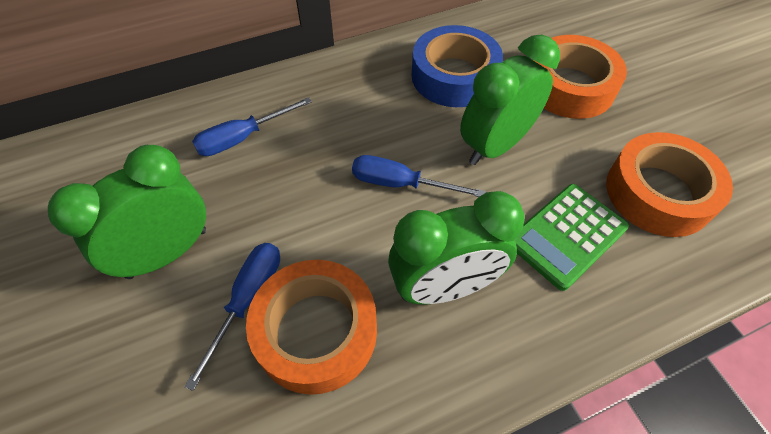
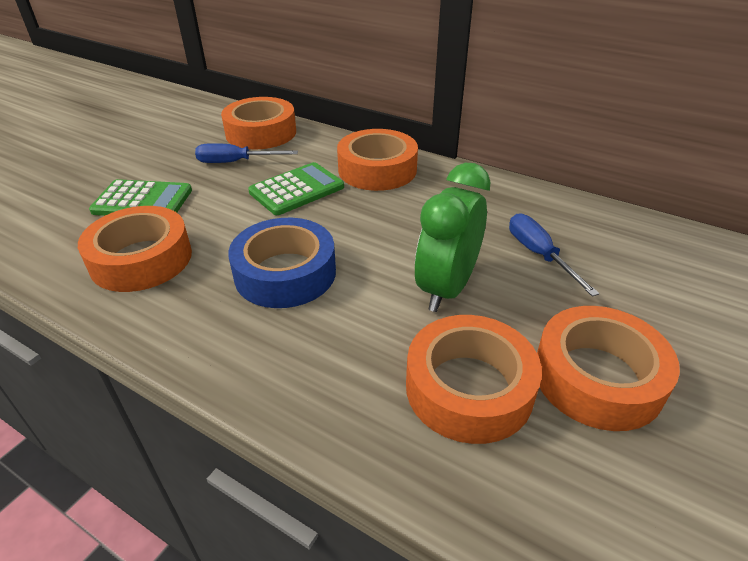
blue screwdriver: 3 -> 2
green calculator: 1 -> 2
green clock: 3 -> 1
orange tape: 3 -> 5

